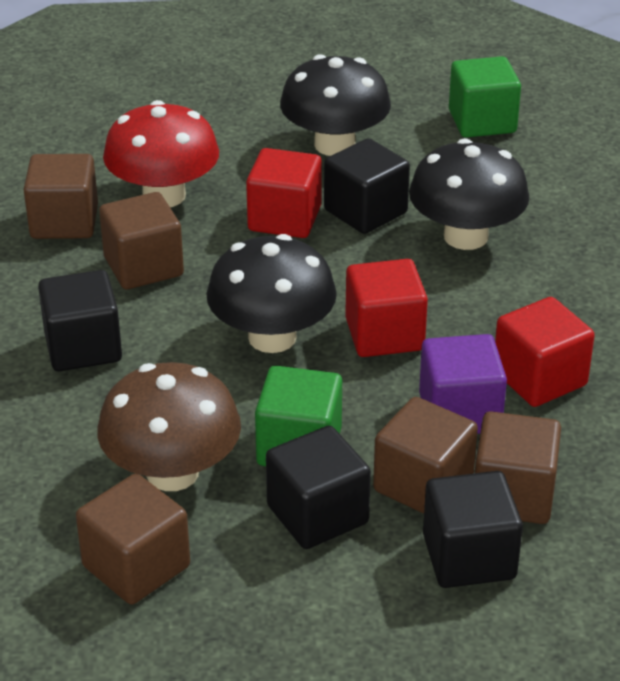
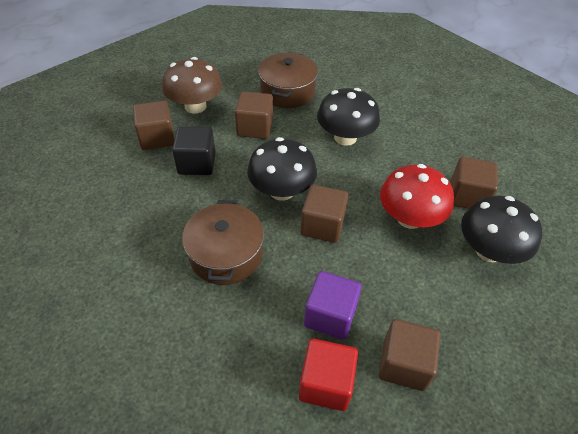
black cube: 4 -> 1
brown pot: 0 -> 2
green cube: 2 -> 0
red cube: 3 -> 1

